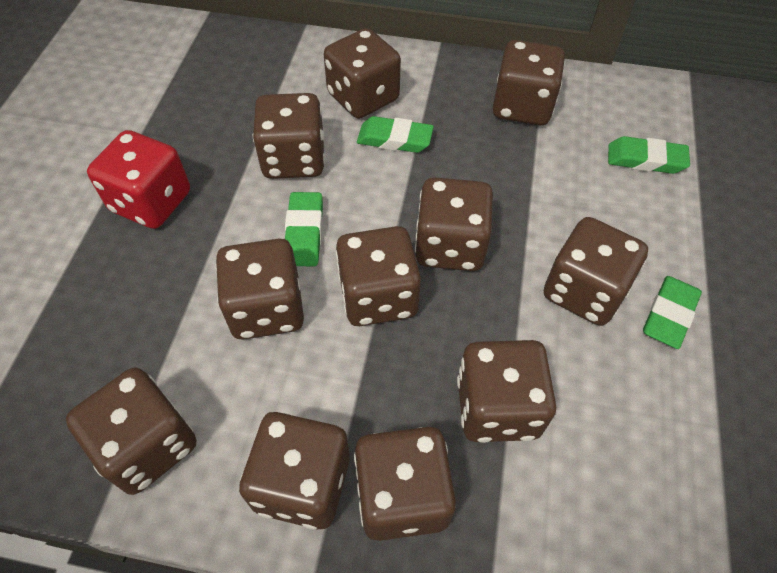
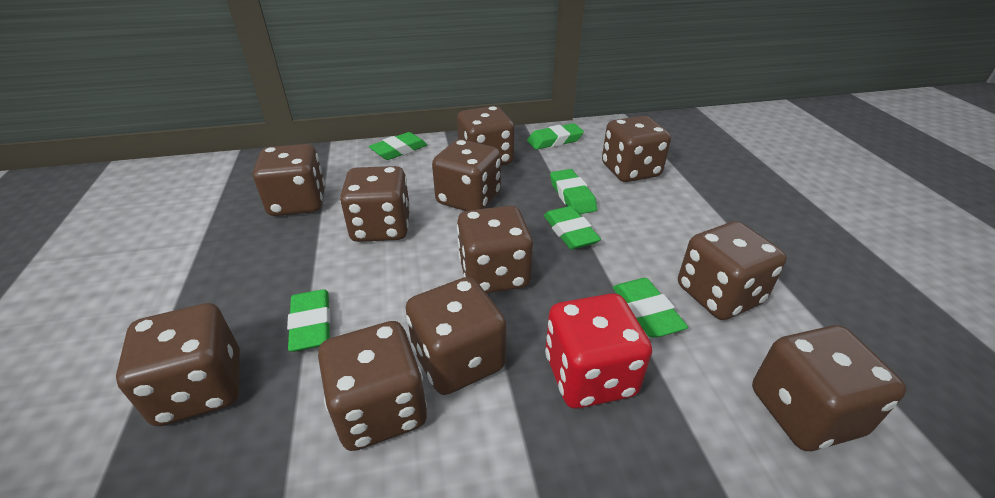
green eraser: 4 -> 6

